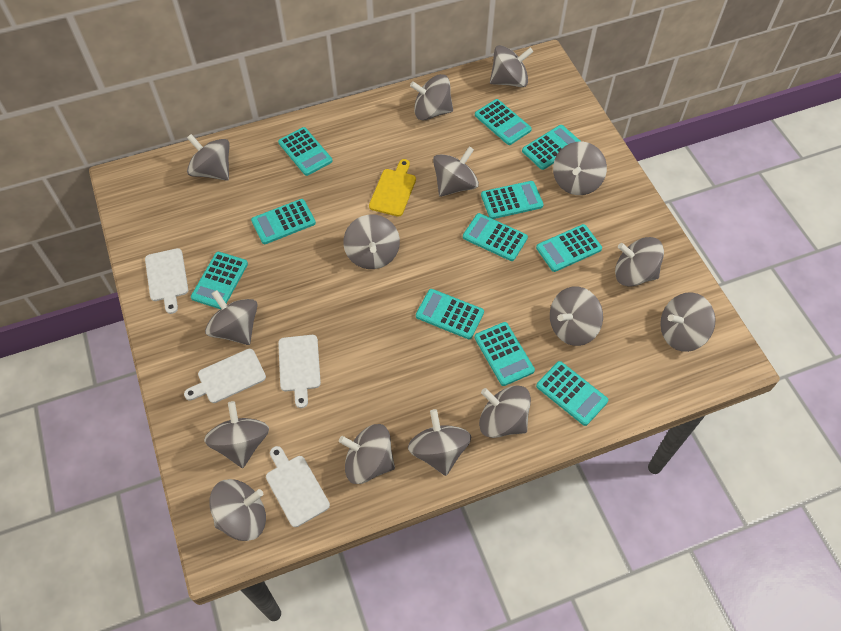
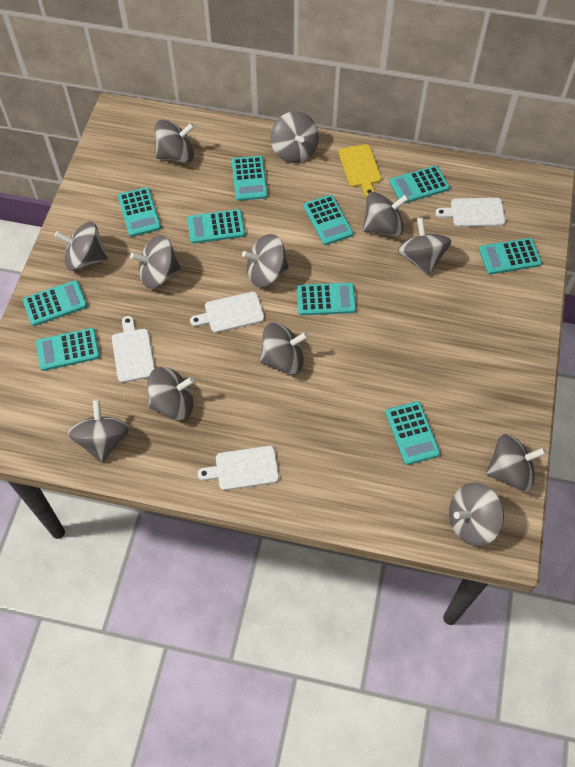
grey spinning top: 15 -> 12
turquoise calculator: 11 -> 10

